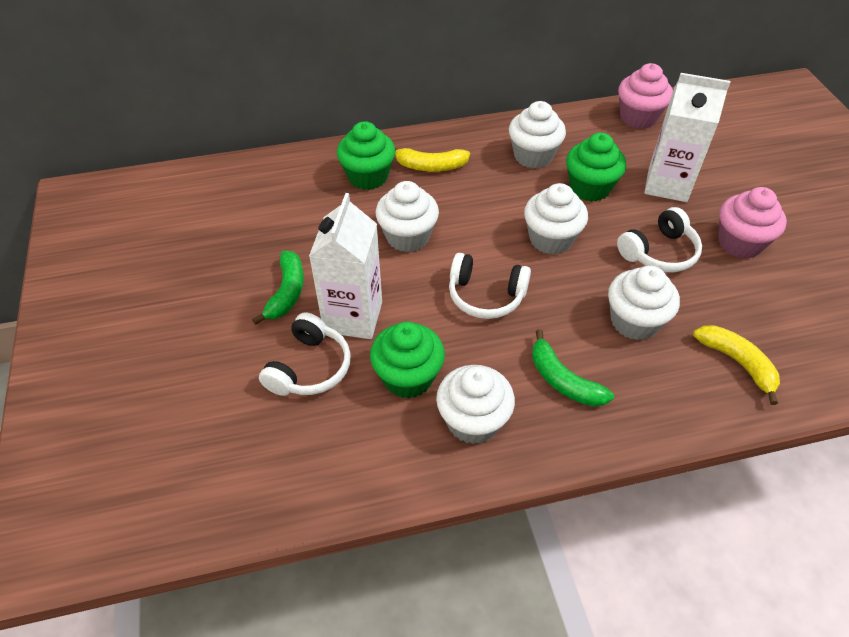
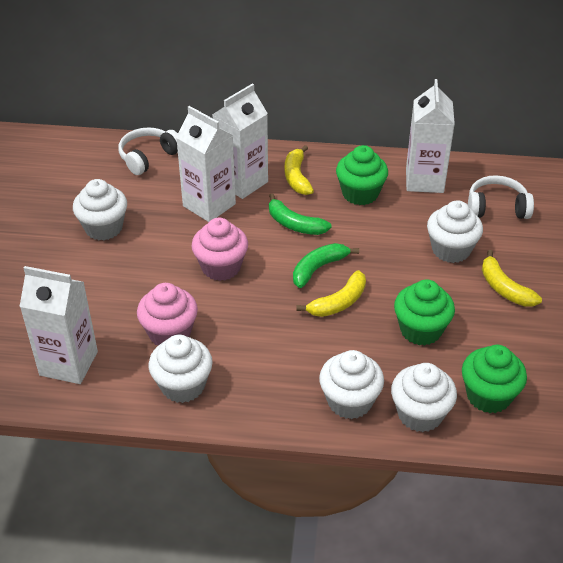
white carton: 2 -> 4
white headphones: 3 -> 2
yellow banana: 2 -> 3

